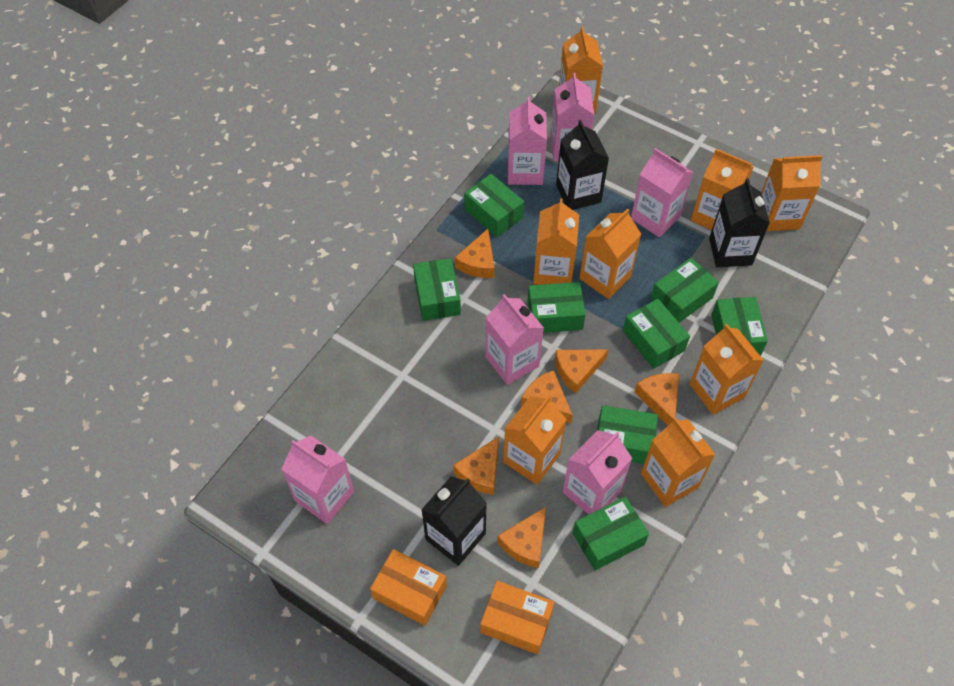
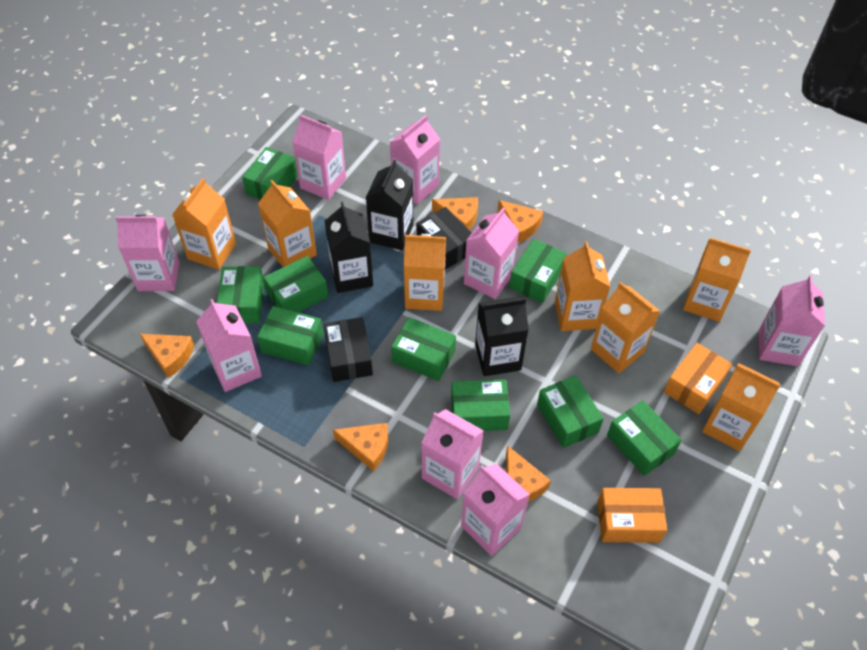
black box: 0 -> 2
green box: 8 -> 9
orange carton: 8 -> 7
orange cheese: 6 -> 5
pink carton: 6 -> 8

